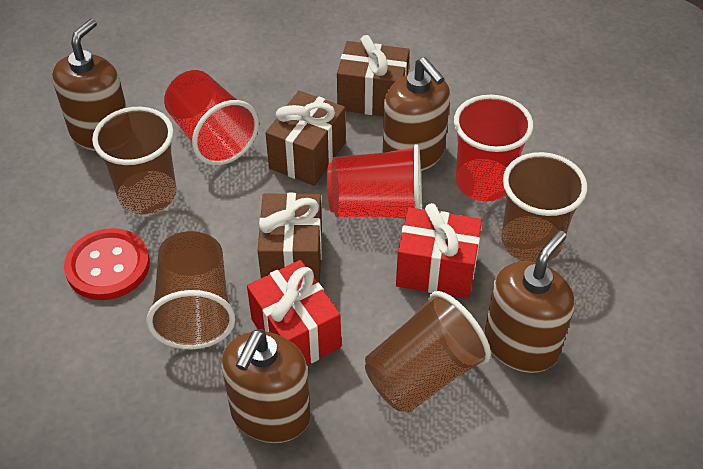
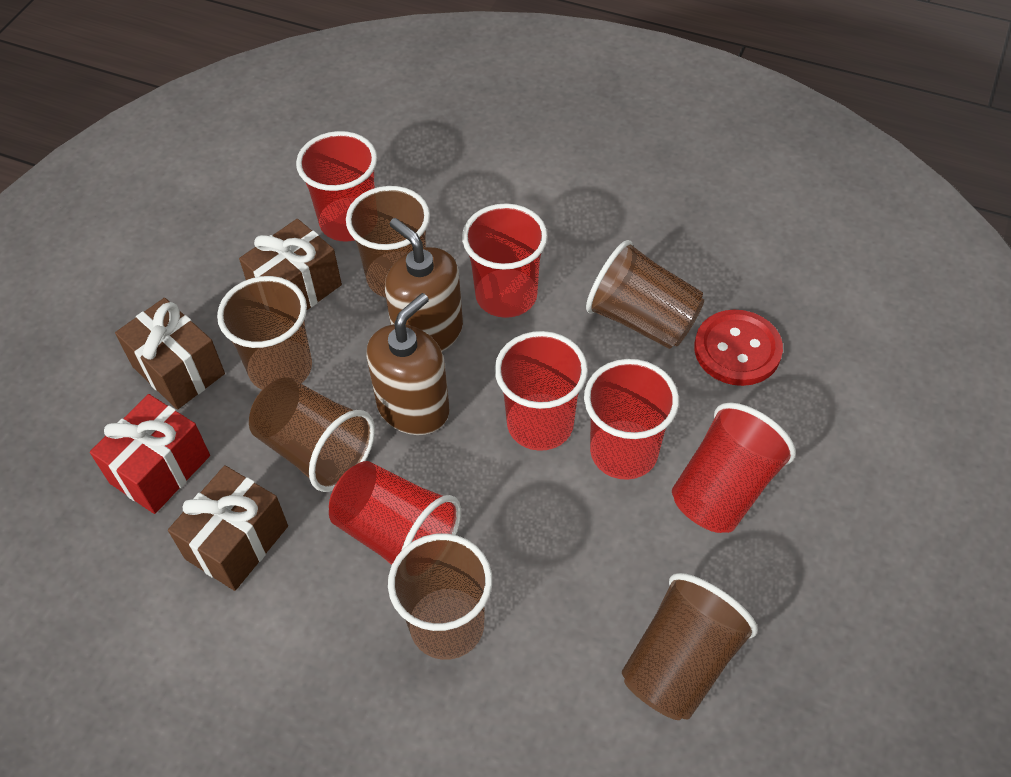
brown cup: 4 -> 6
brown soap dispenser: 4 -> 2
red cup: 3 -> 6
red gift: 2 -> 1

